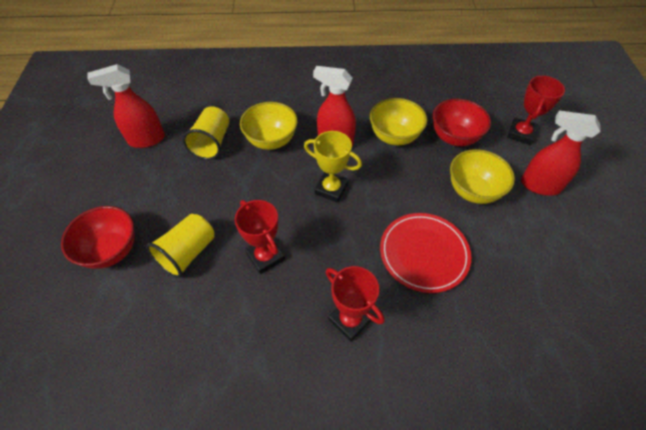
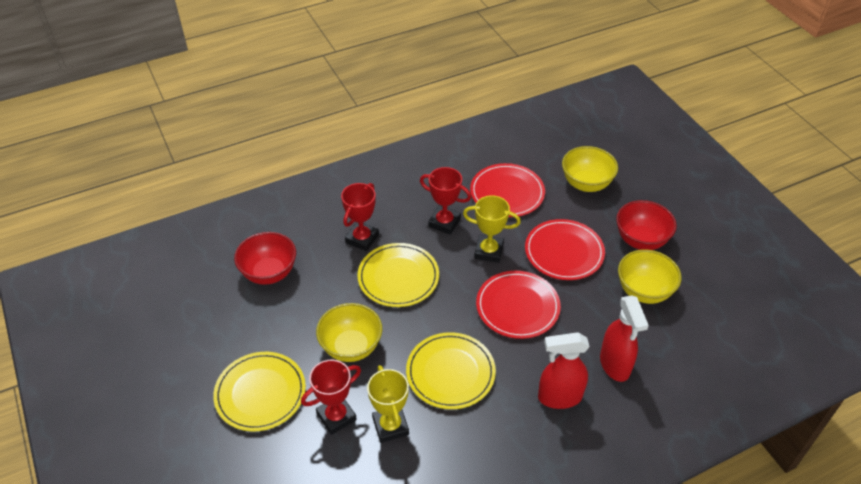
red plate: 1 -> 3
red spray bottle: 3 -> 2
yellow cup: 2 -> 0
yellow plate: 0 -> 3
yellow trophy: 1 -> 2

